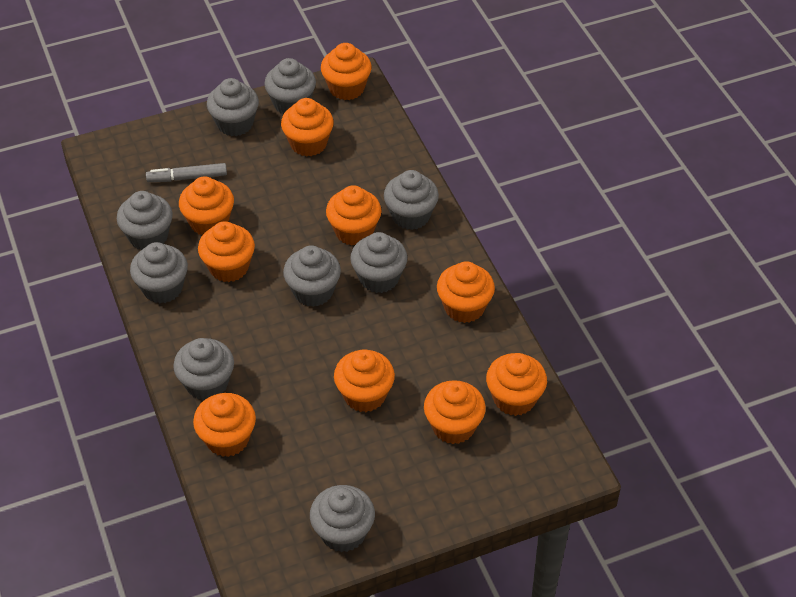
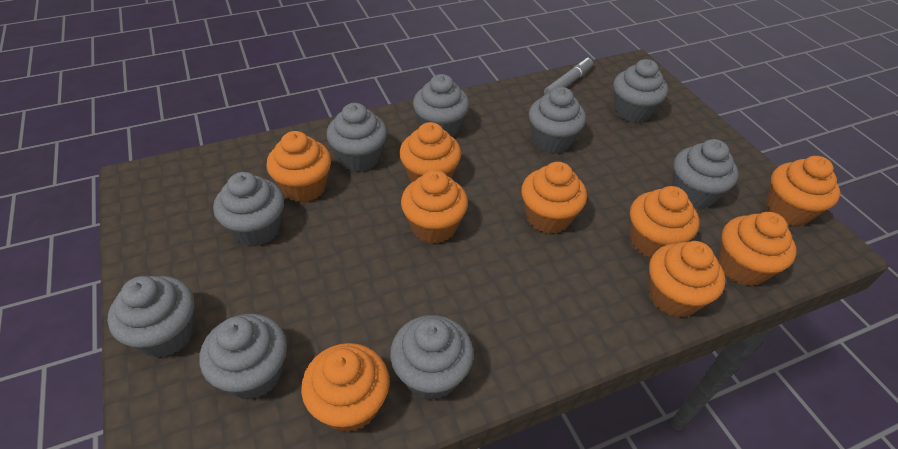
orange cupcake: 10 -> 9

